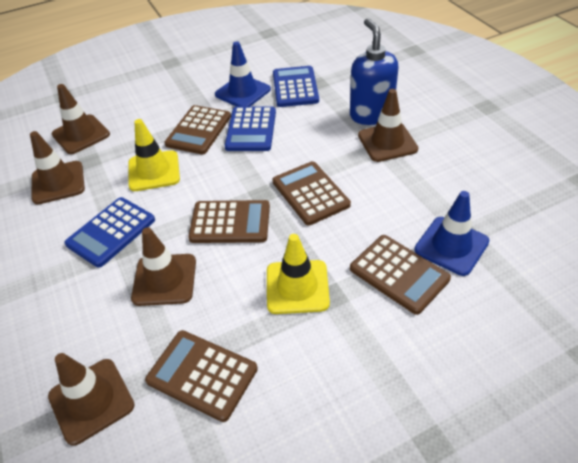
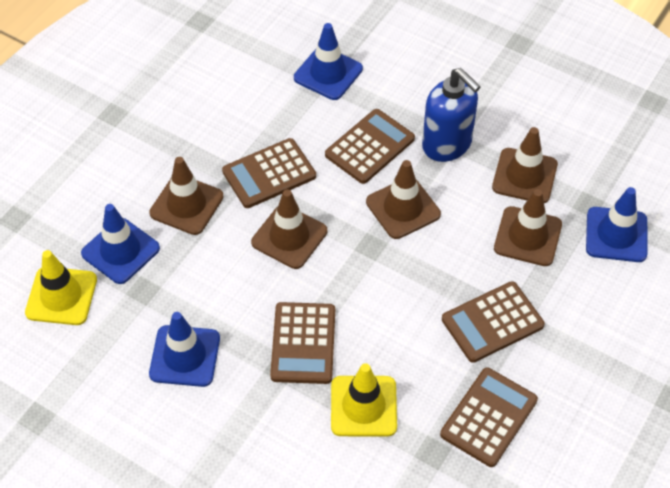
blue calculator: 3 -> 0
blue traffic cone: 2 -> 4

